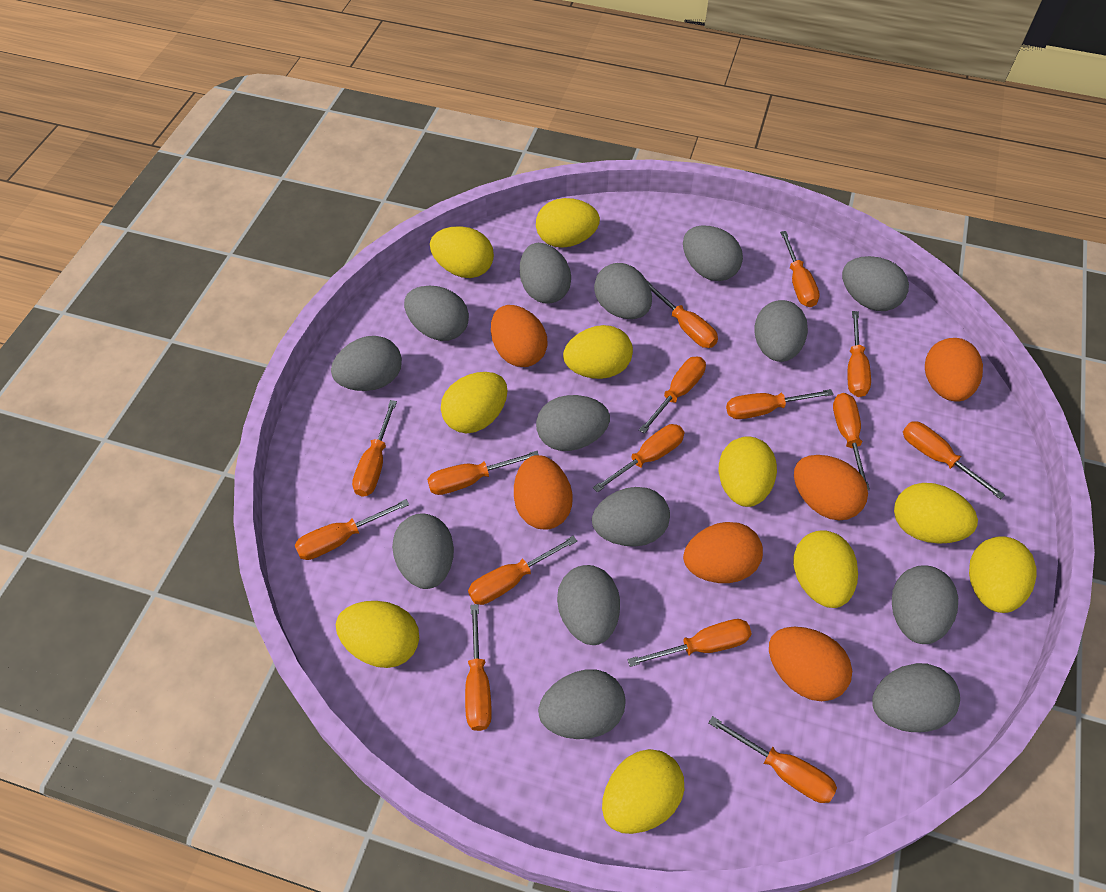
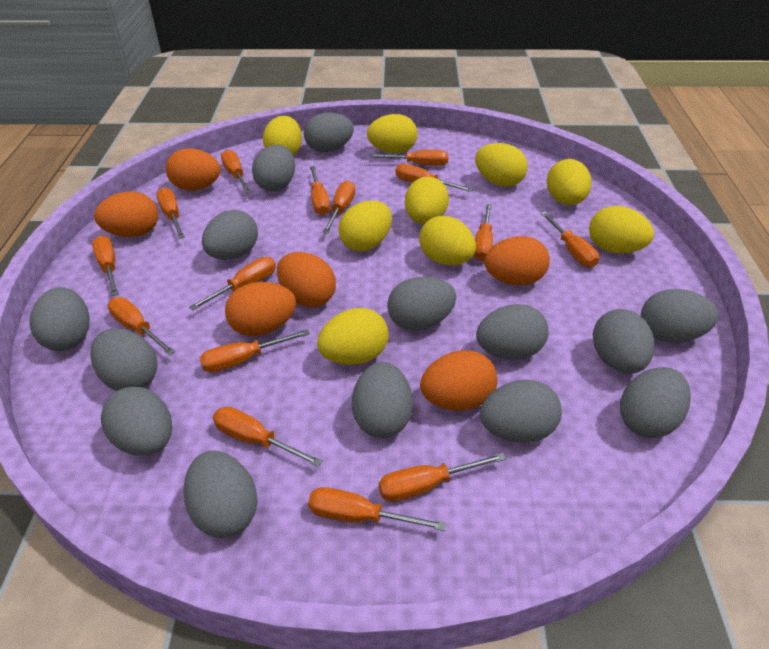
yellow egg: 10 -> 9

